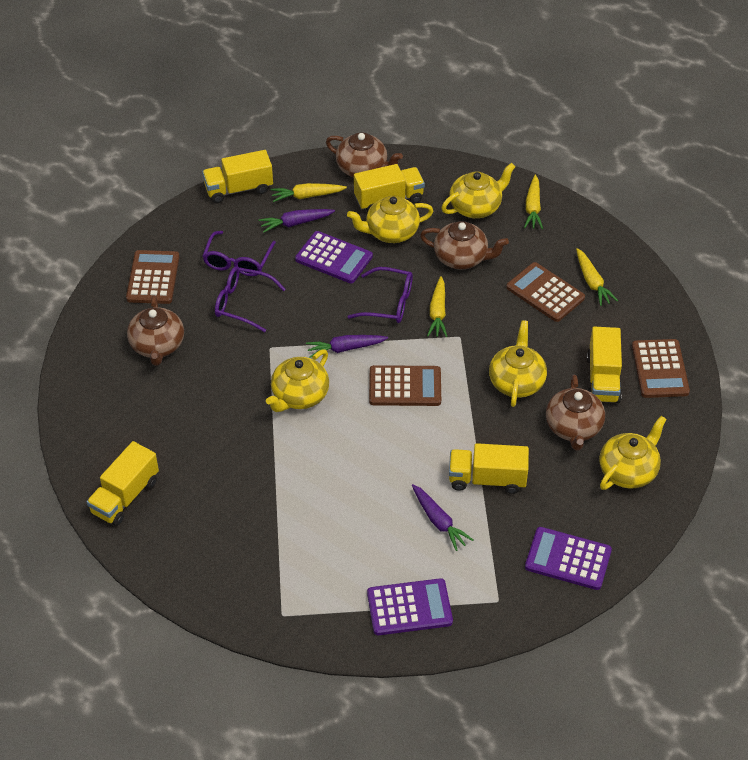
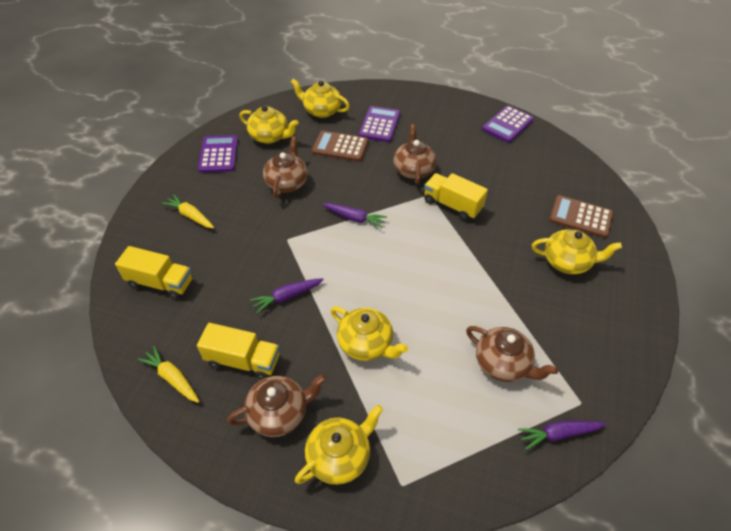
brown calculator: 4 -> 2
purple glasses: 3 -> 0
yellow carrot: 4 -> 2
yellow truck: 5 -> 3

